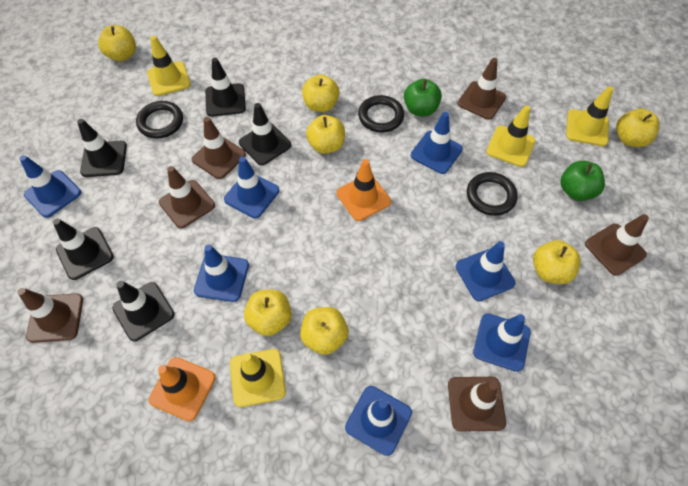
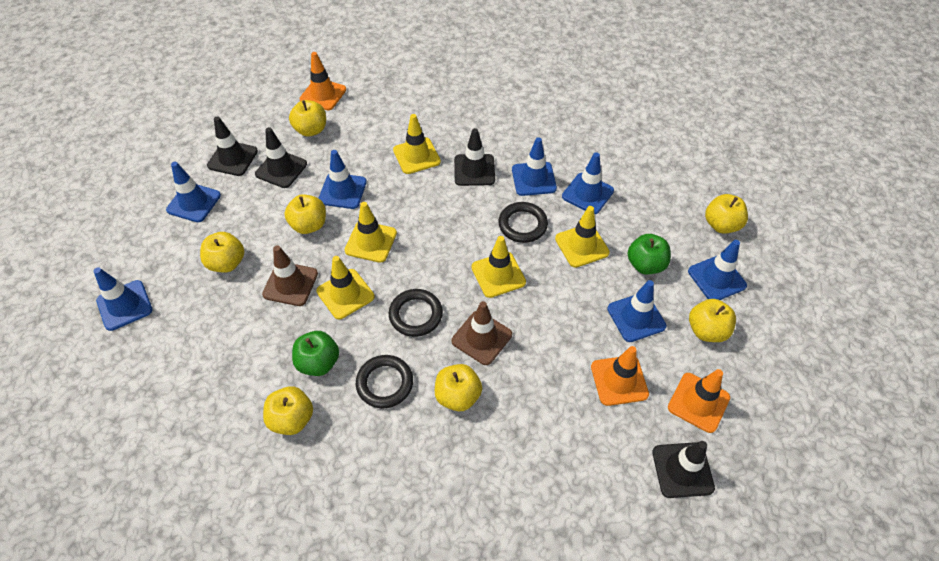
black traffic cone: 5 -> 4
brown traffic cone: 6 -> 2
orange traffic cone: 2 -> 3
yellow traffic cone: 4 -> 5

